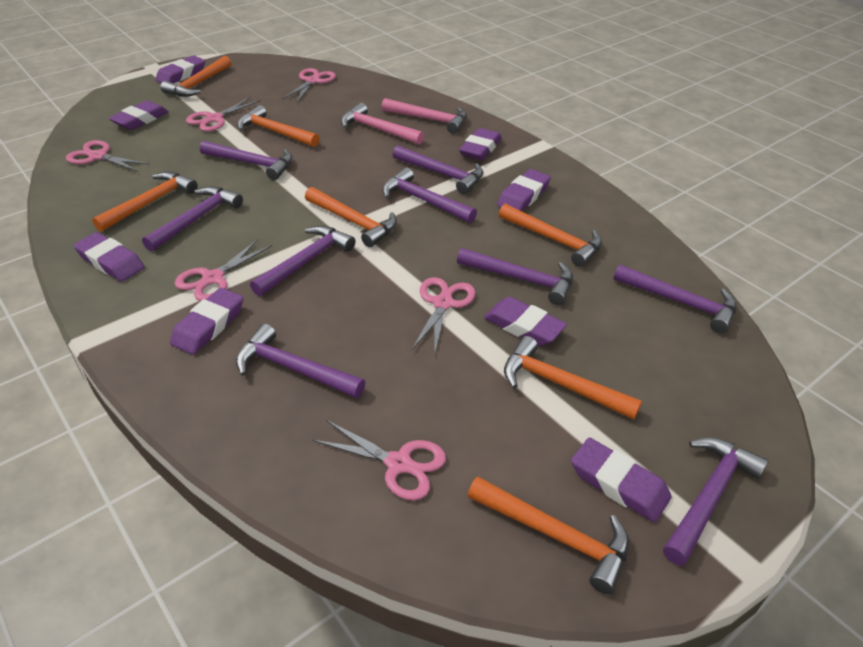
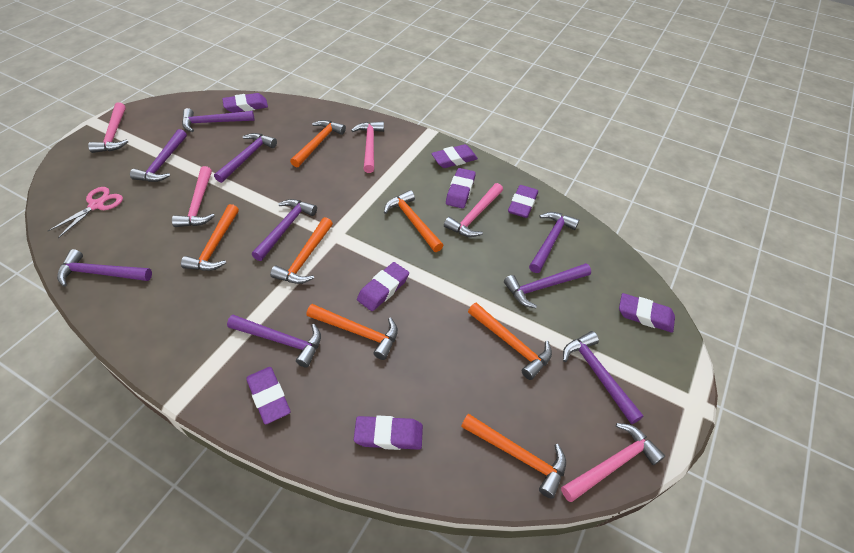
pink hammer: 2 -> 5
pink scissors: 6 -> 1

